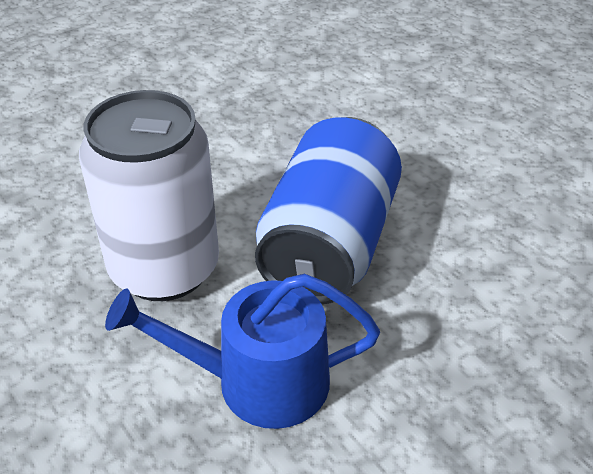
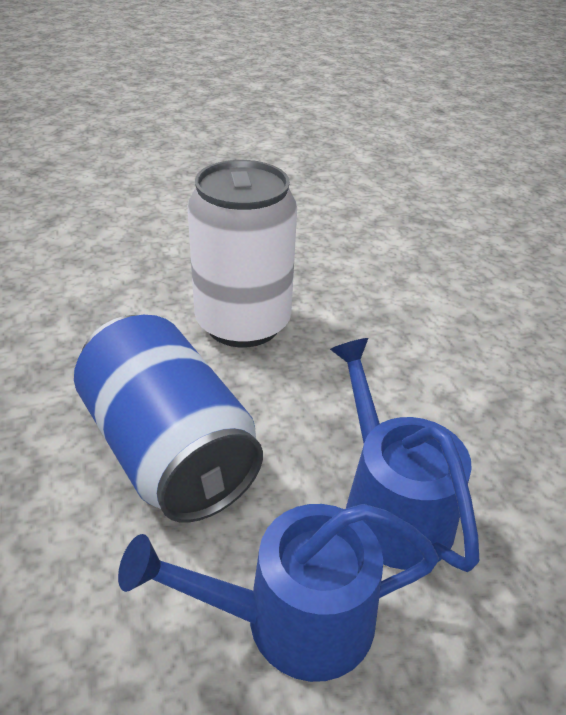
blue watering can: 1 -> 2

